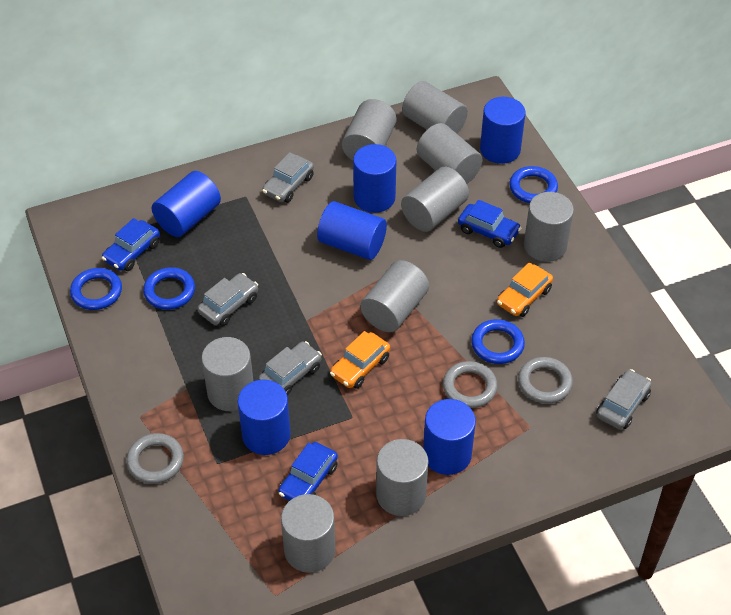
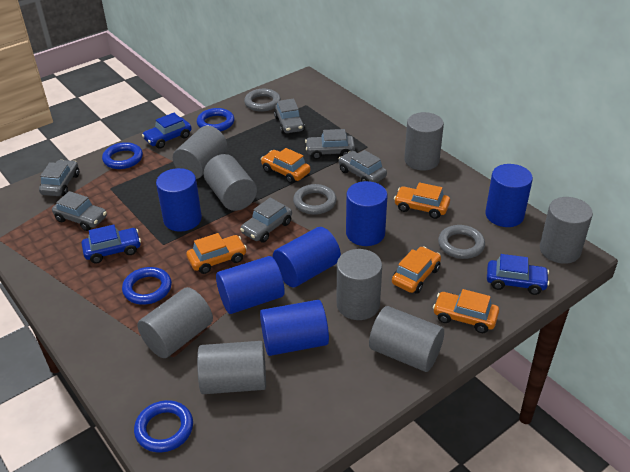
grey car: 4 -> 6
grey cylinder: 9 -> 8
orange car: 2 -> 5

